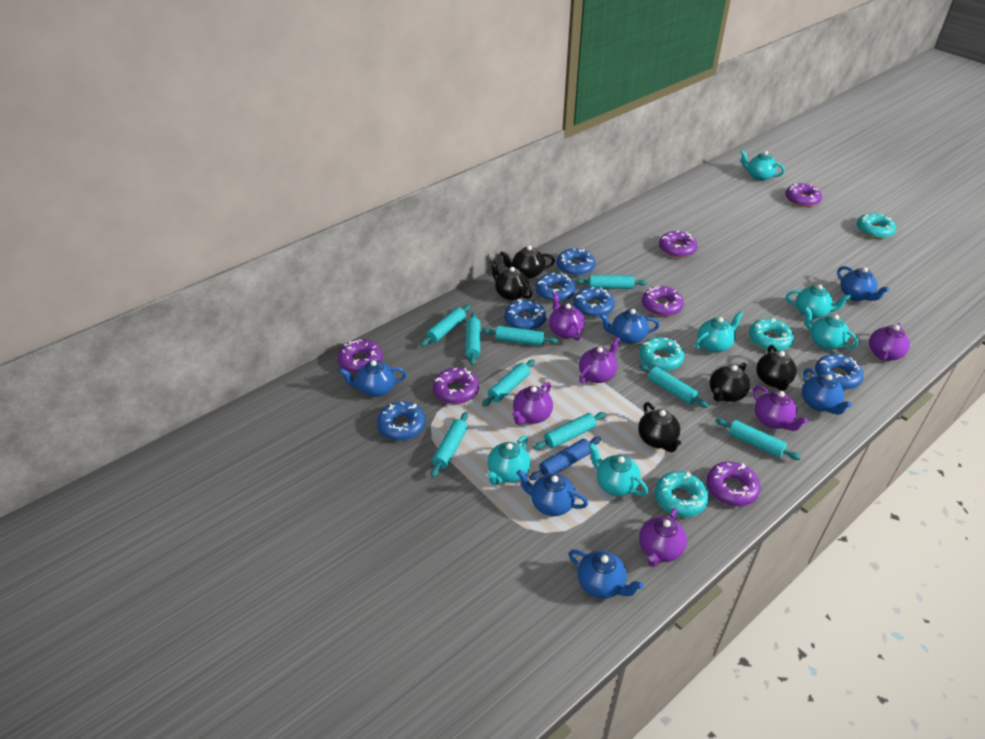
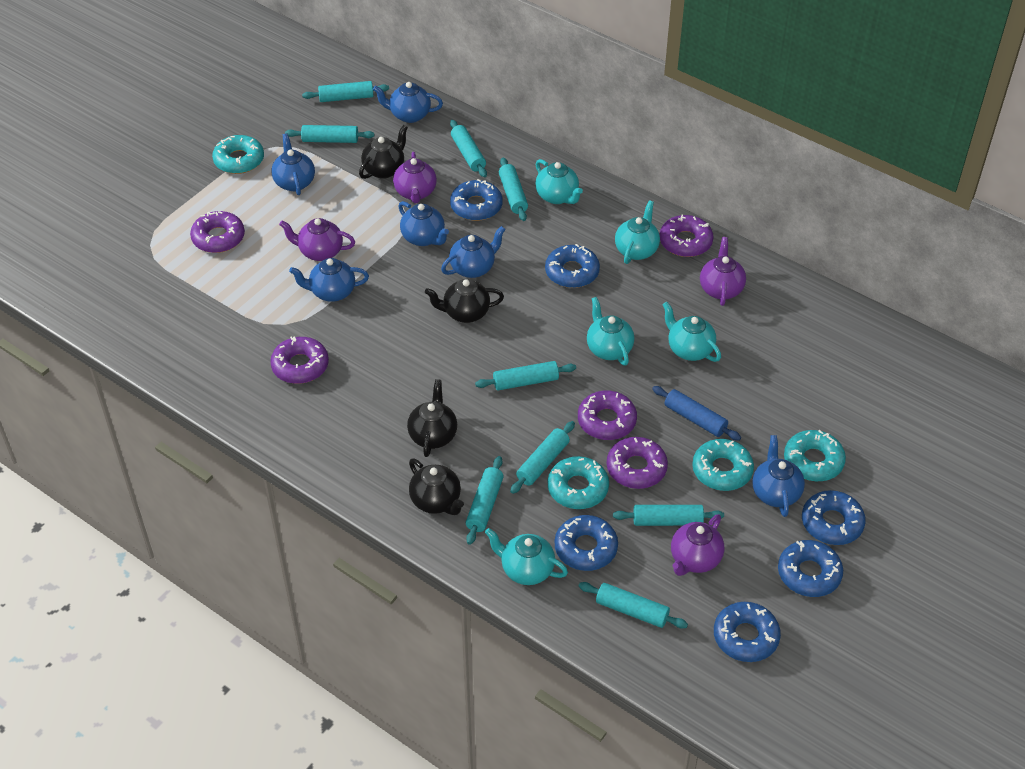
black teapot: 5 -> 4
purple donut: 6 -> 5
purple teapot: 6 -> 4
turquoise teapot: 6 -> 5

